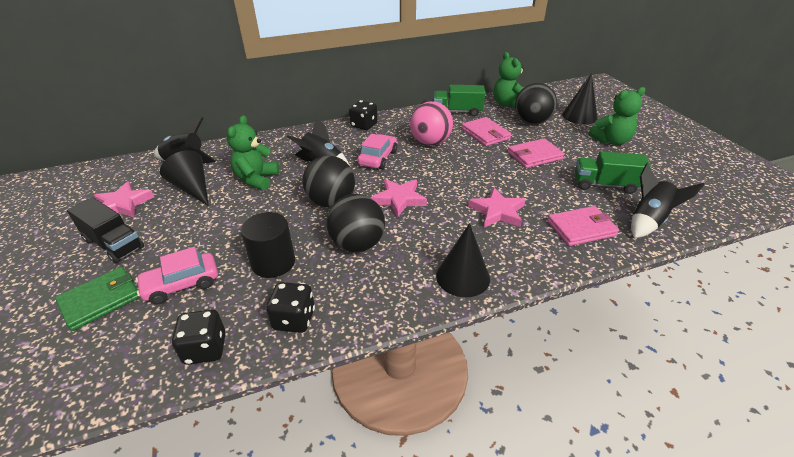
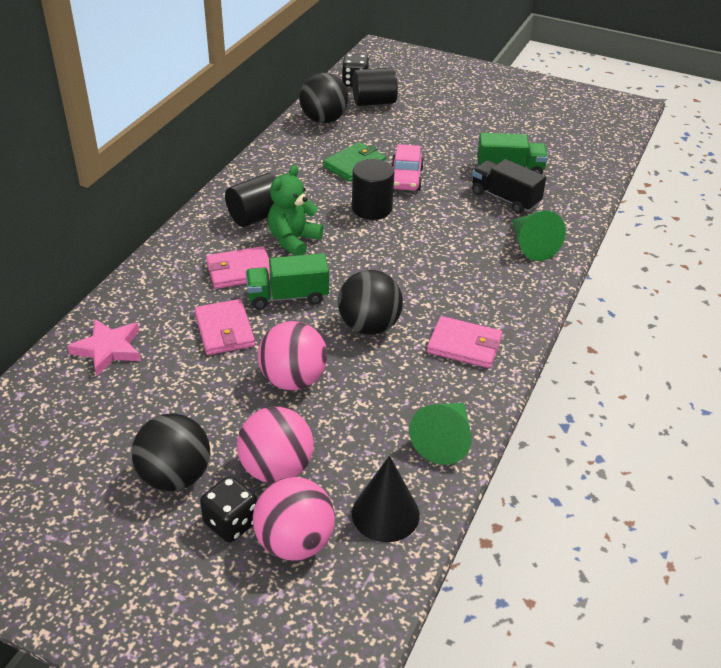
black cone: 3 -> 1
black cylinder: 1 -> 3
black dice: 3 -> 2
black rocket: 3 -> 0
green cone: 0 -> 2
green teddy bear: 3 -> 1
pink ball: 1 -> 3
pink car: 2 -> 1
pink star: 3 -> 1

